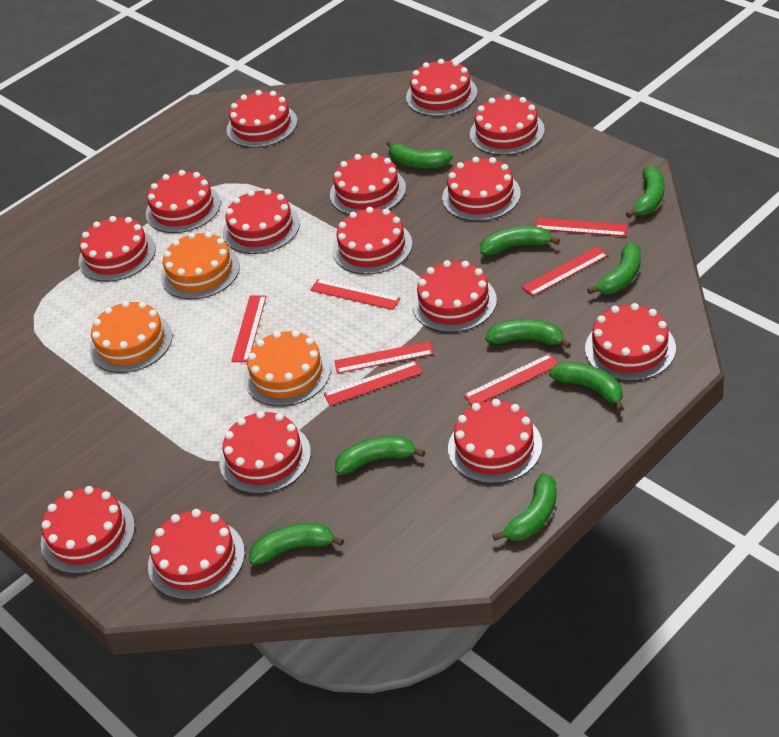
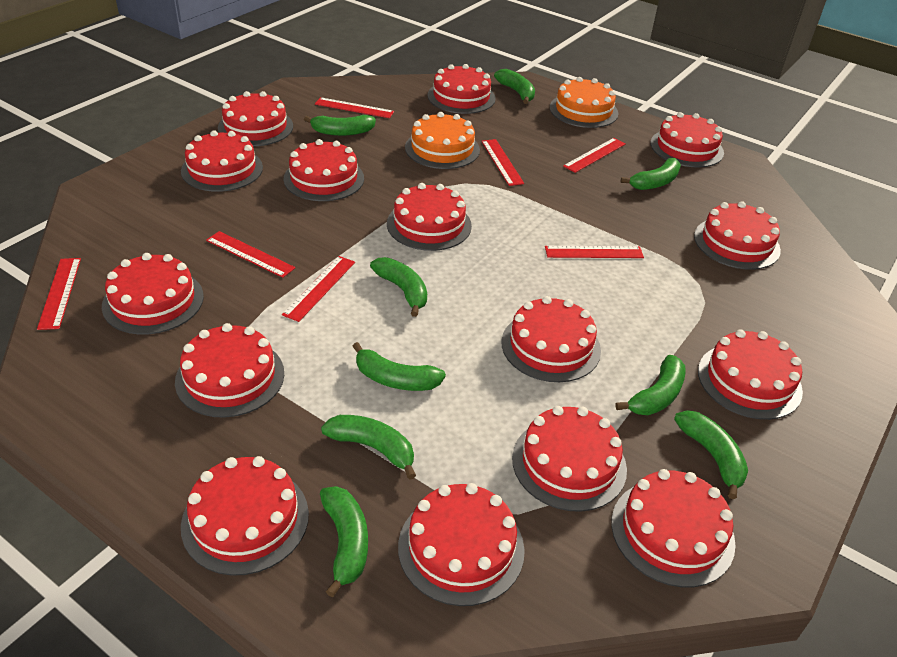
orange cake: 3 -> 2

